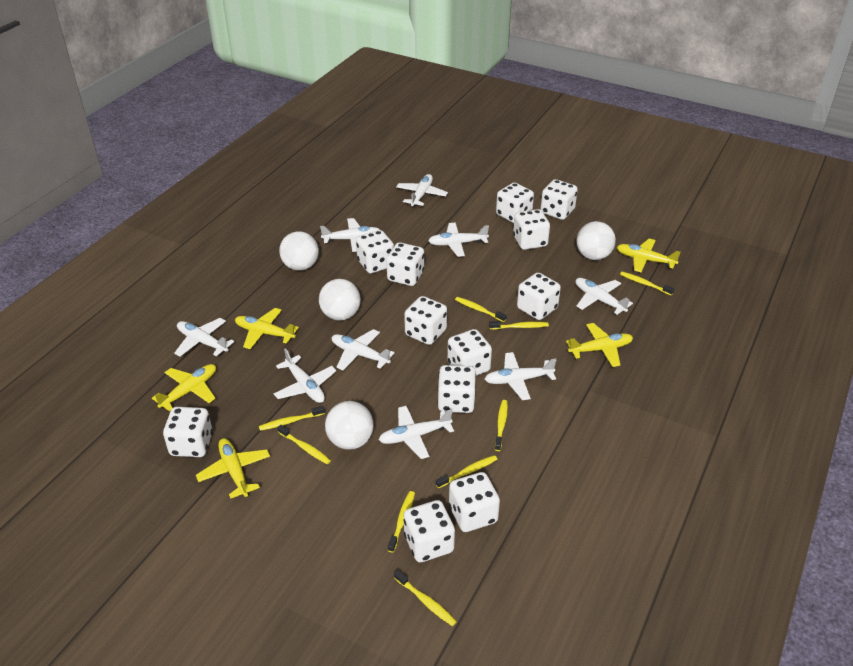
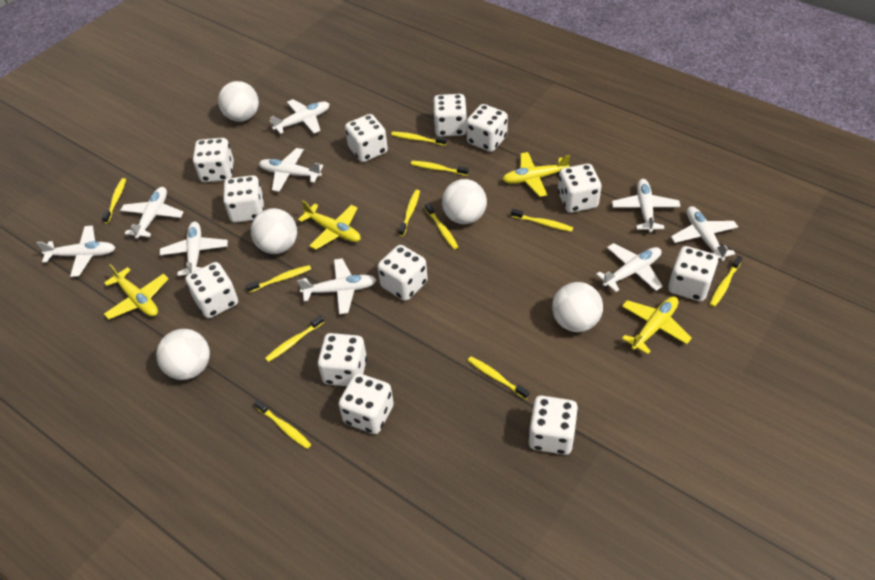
white ball: 4 -> 5
yellow plane: 5 -> 4
yellow toothbrush: 9 -> 11

